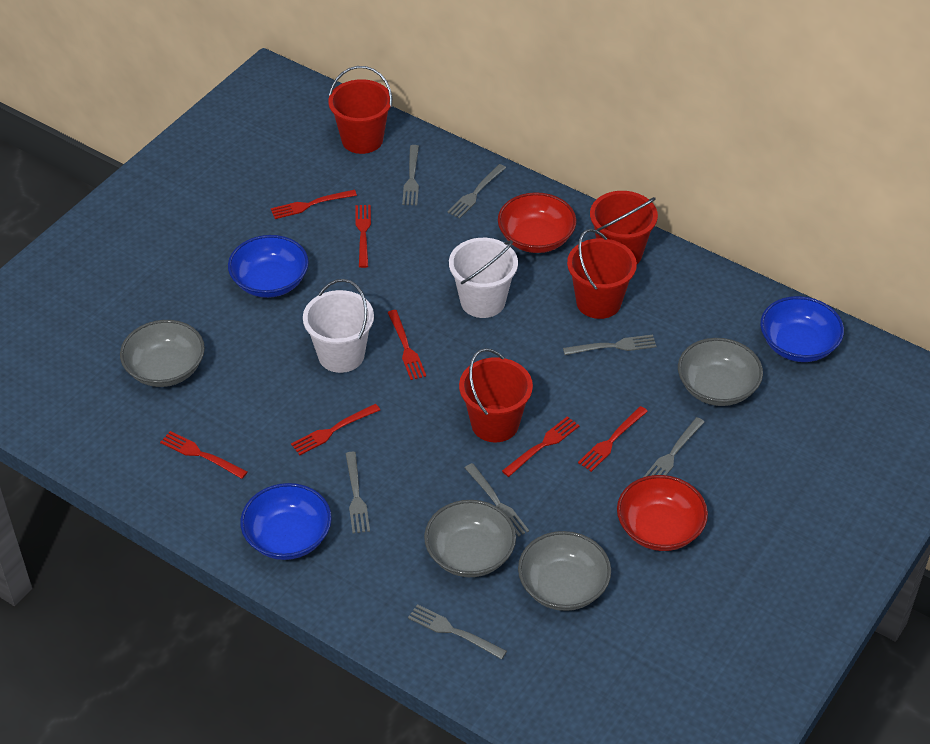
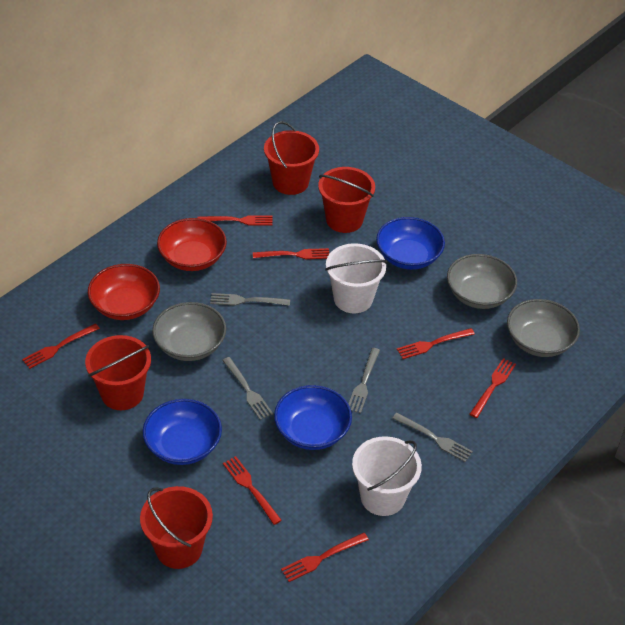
grey bowl: 4 -> 3
grey fork: 7 -> 4

